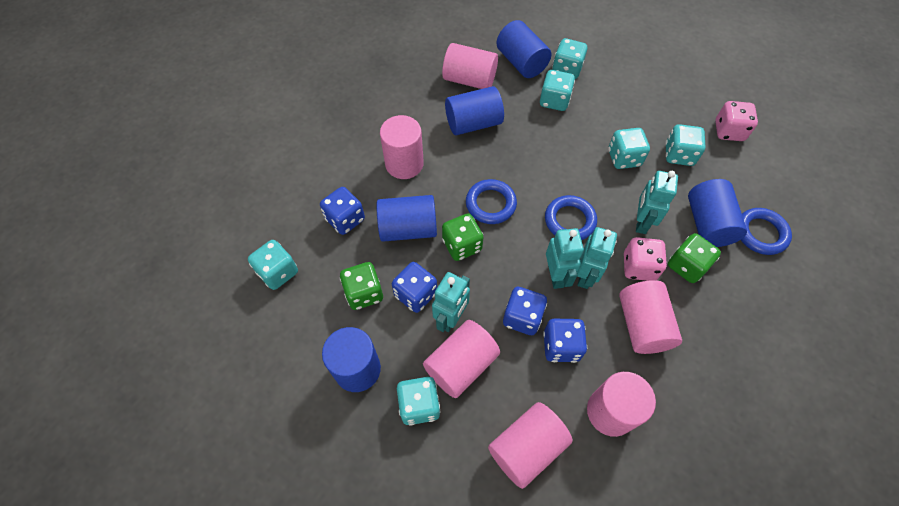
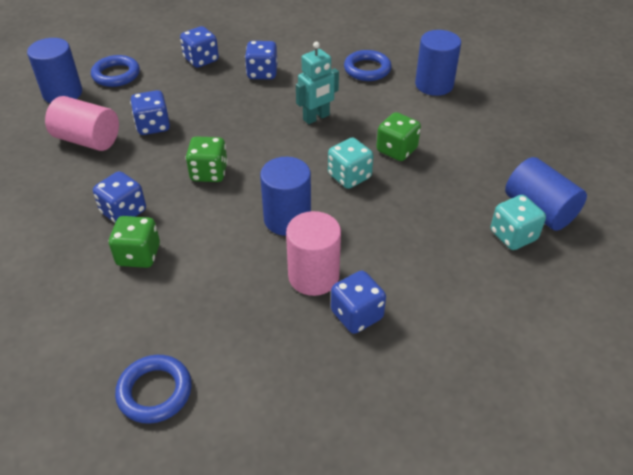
blue cylinder: 5 -> 4
blue dice: 4 -> 5
pink cylinder: 6 -> 2
pink dice: 2 -> 0
turquoise dice: 6 -> 2
turquoise robot: 4 -> 1

